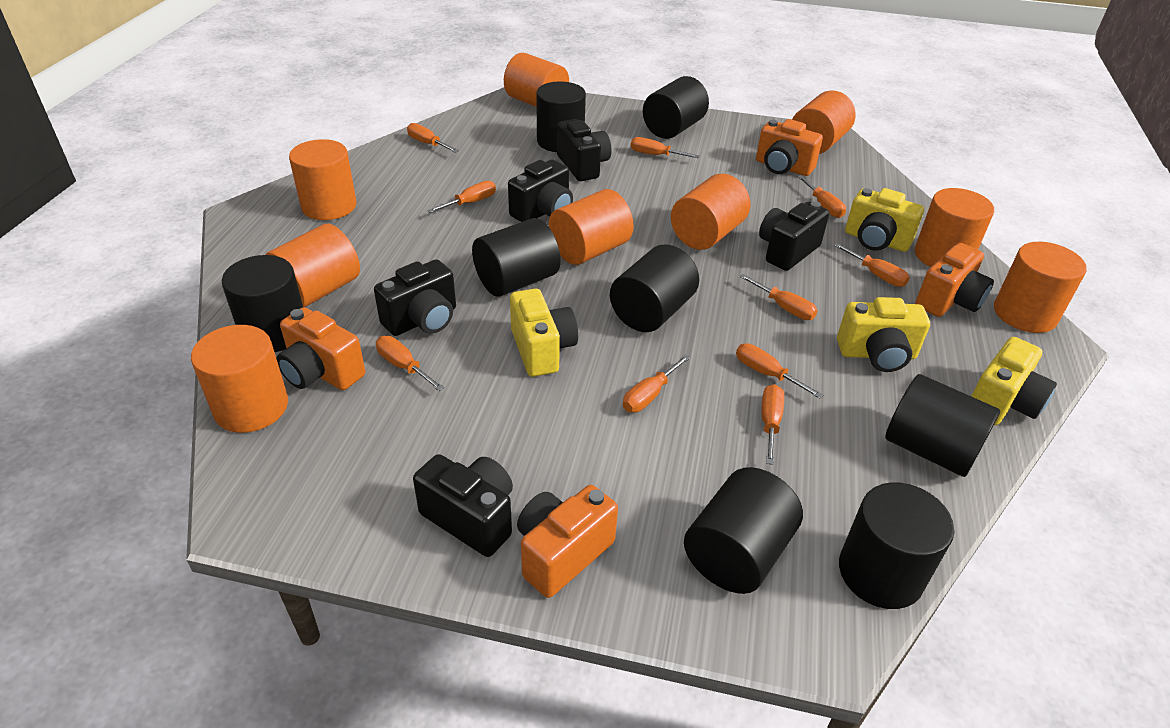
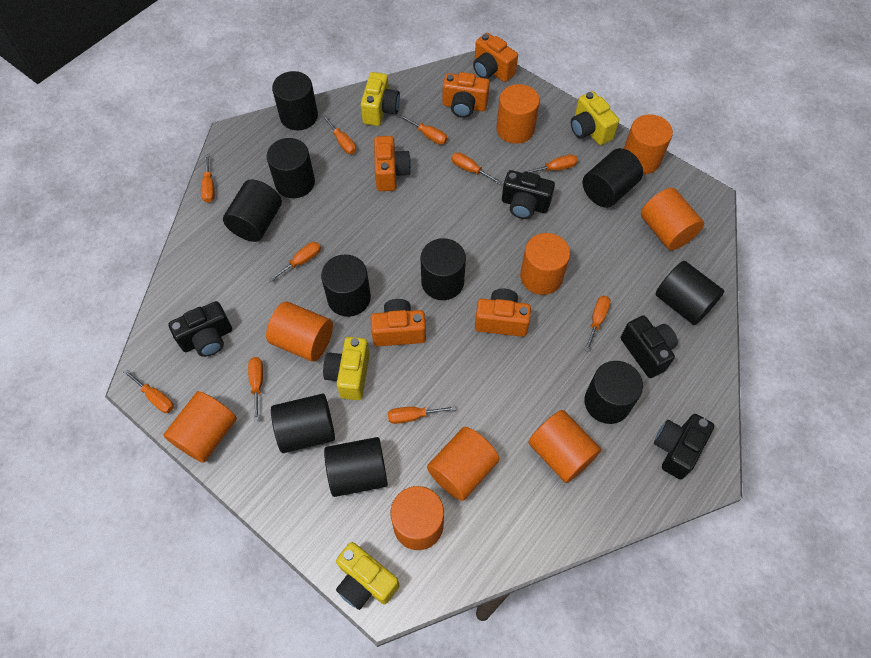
black camera: 5 -> 4
black cylinder: 8 -> 10
orange camera: 4 -> 5

